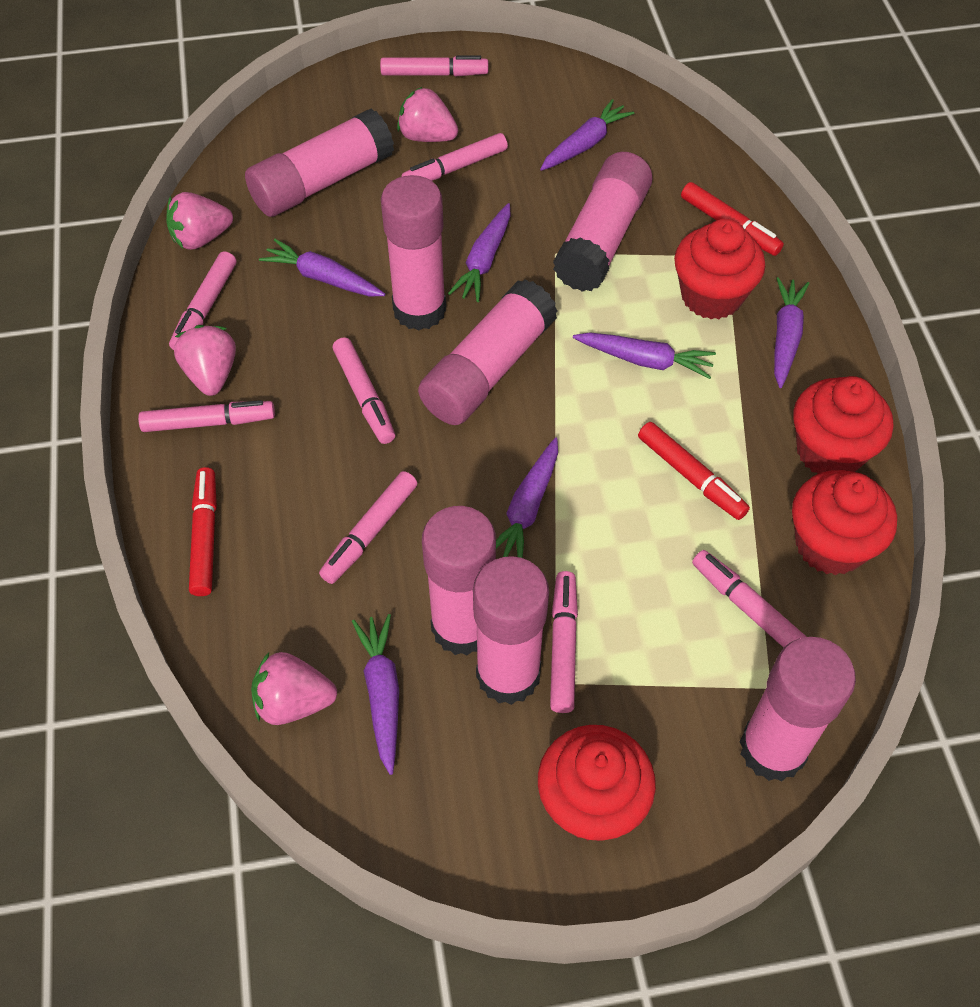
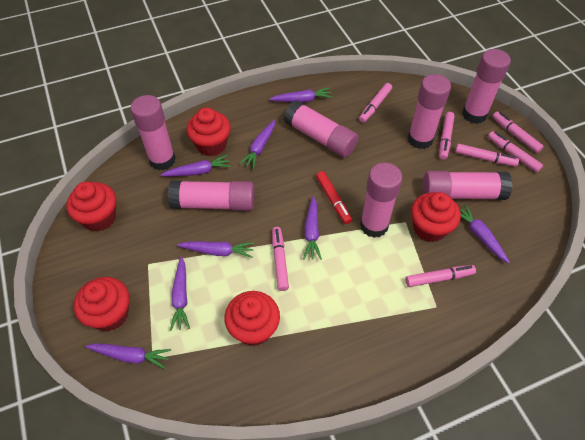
pink marker: 8 -> 7
pink strawberry: 4 -> 0
purple carrot: 7 -> 8
red cupcake: 4 -> 5
red marker: 3 -> 1

